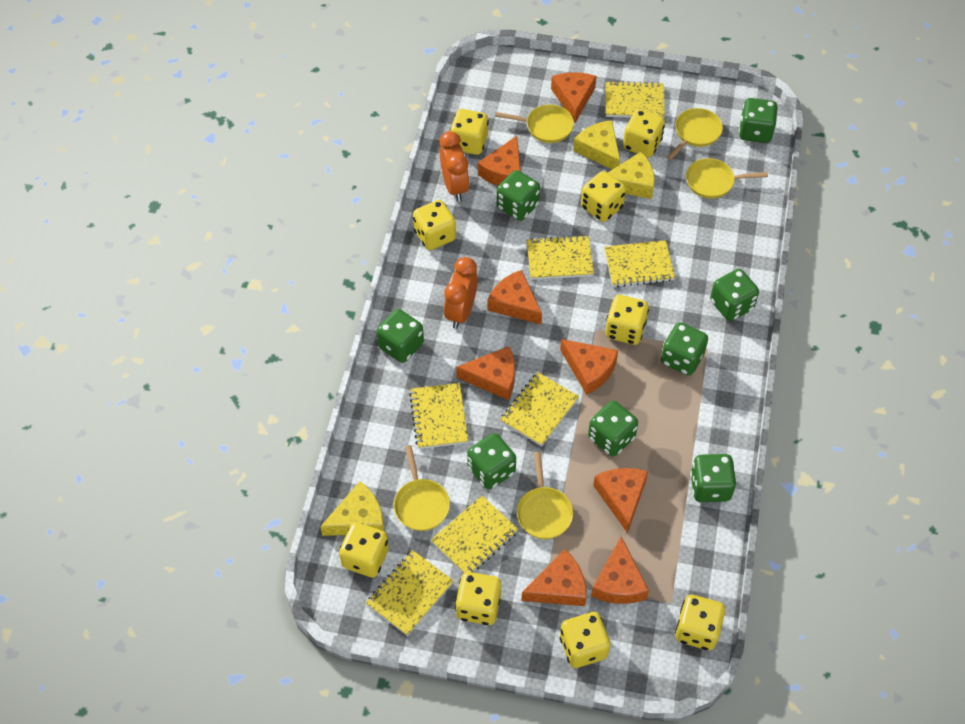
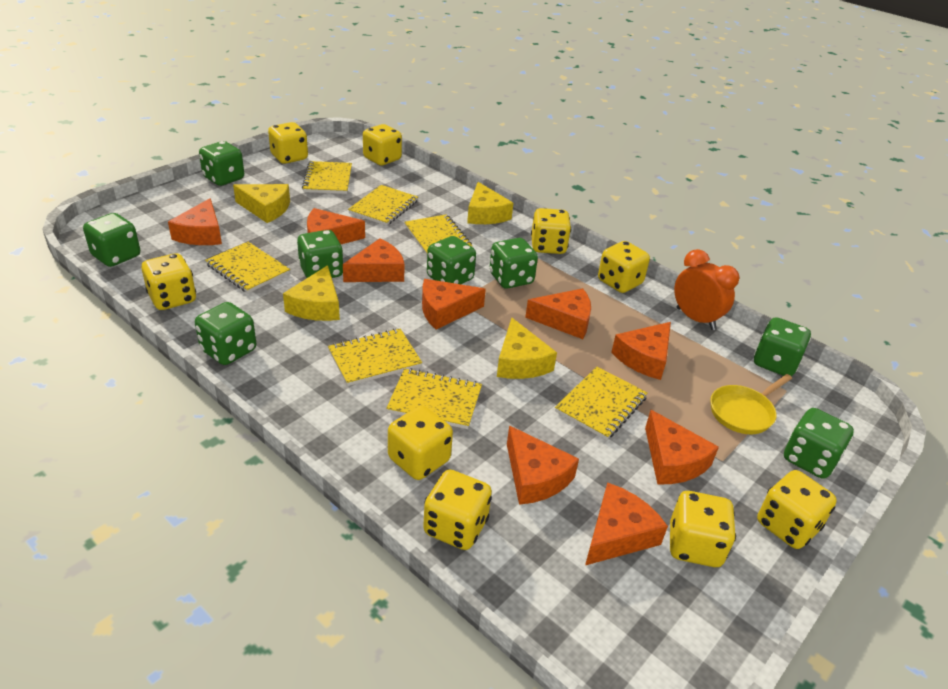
orange cheese: 8 -> 9
orange clock: 2 -> 1
yellow cheese: 3 -> 4
yellow pan: 5 -> 1

